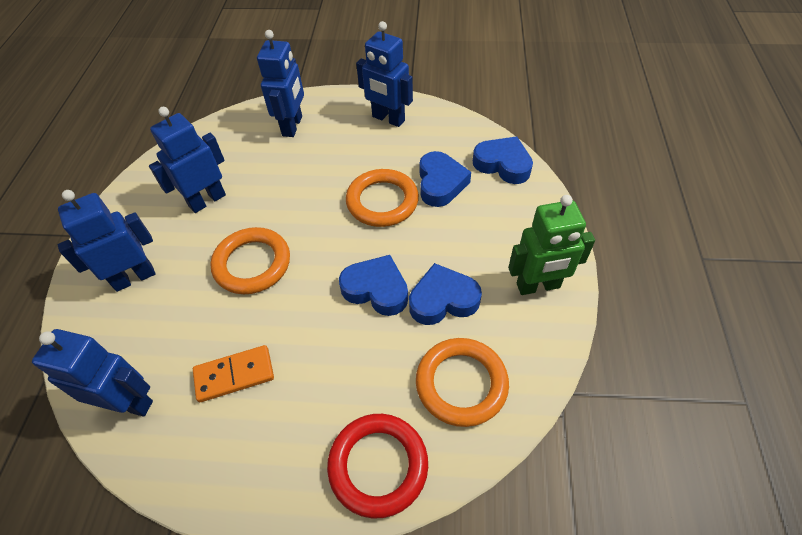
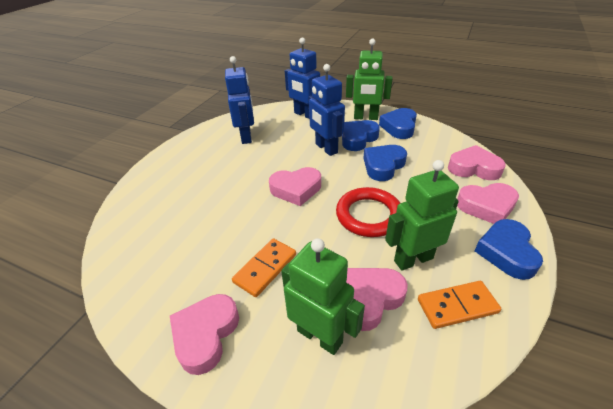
blue robot: 5 -> 3
green robot: 1 -> 3
orange domino: 1 -> 2
orange ring: 3 -> 0
pink heart: 0 -> 5

